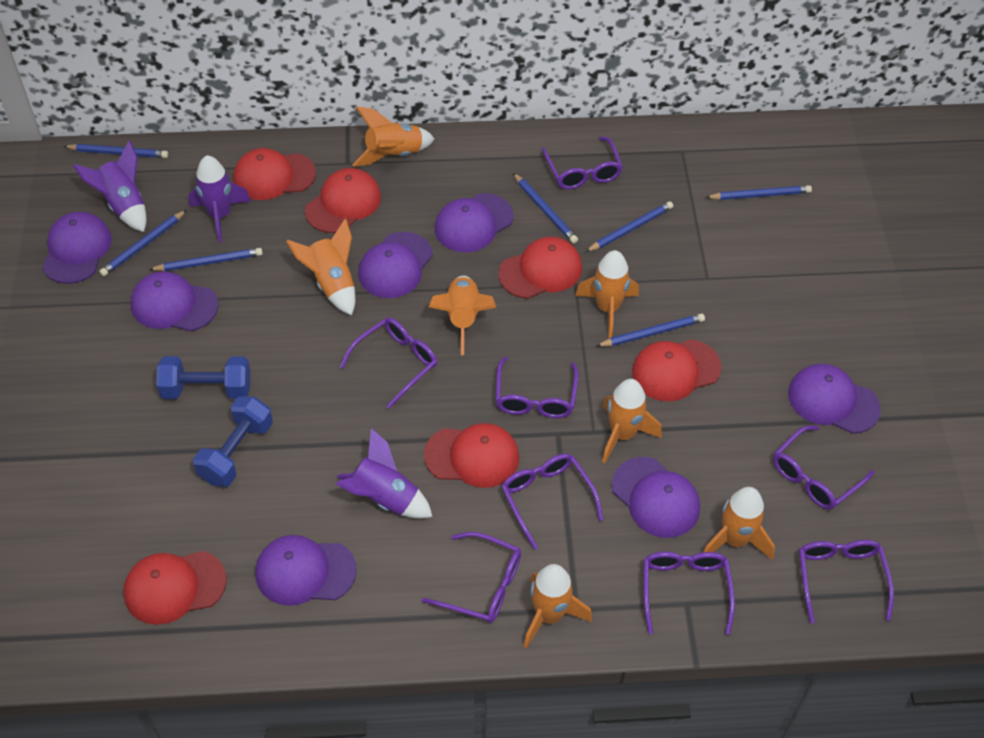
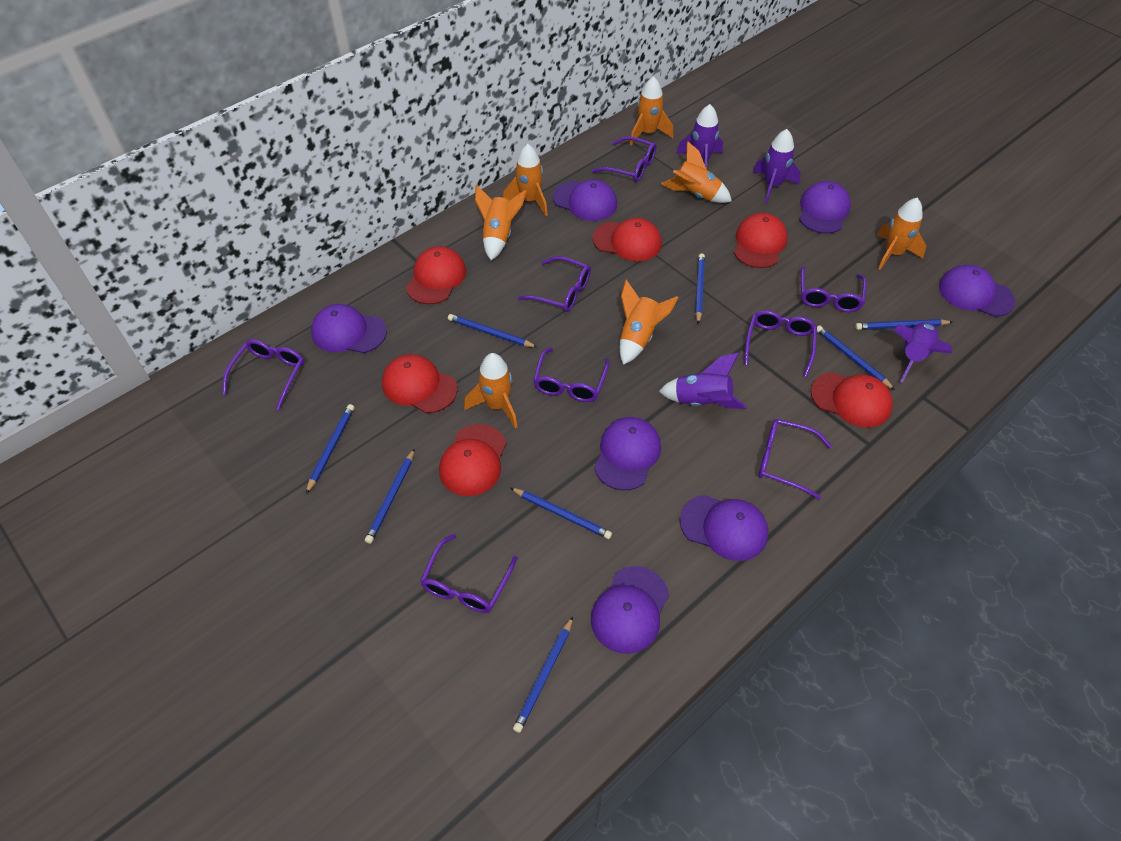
blue dumbbell: 2 -> 0
blue pencil: 7 -> 8
purple rocket: 3 -> 4

